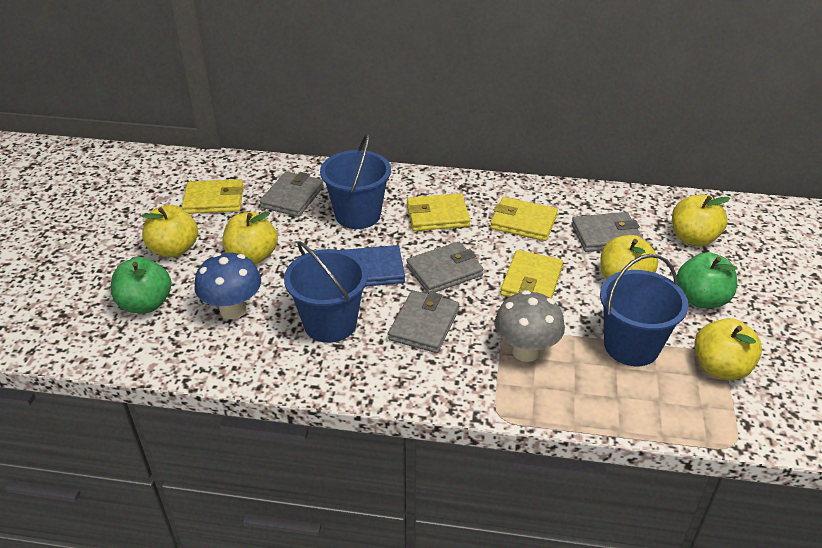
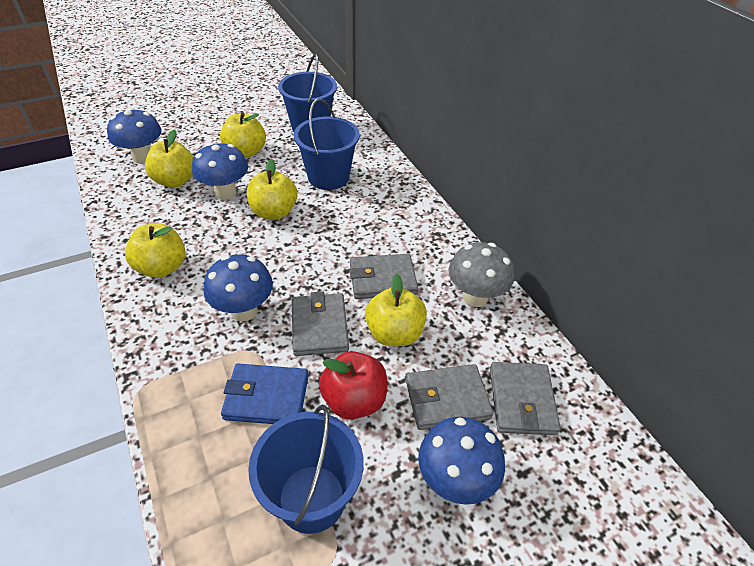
blue mushroom: 1 -> 4
green apple: 2 -> 0
red apple: 0 -> 1
yellow wallet: 4 -> 0

